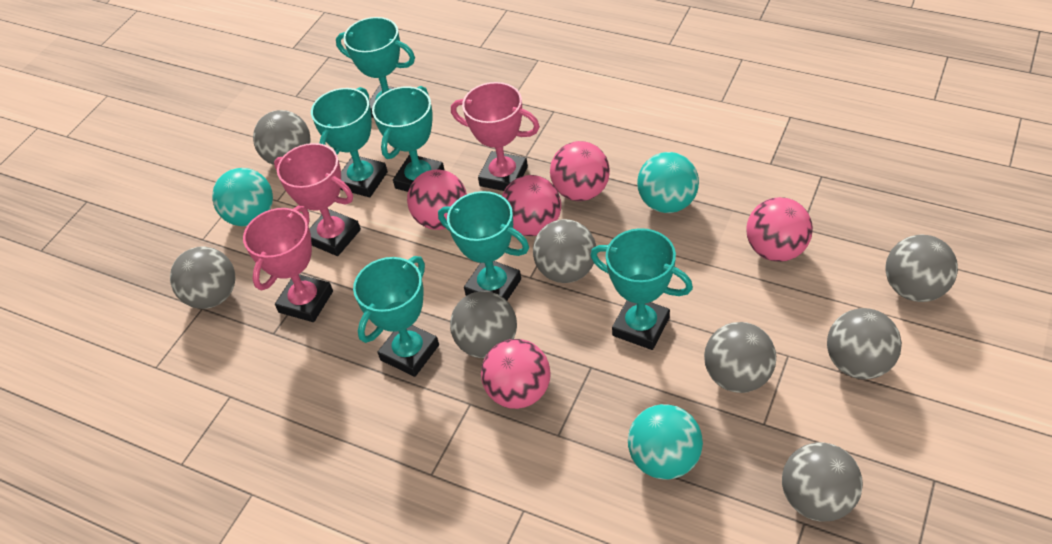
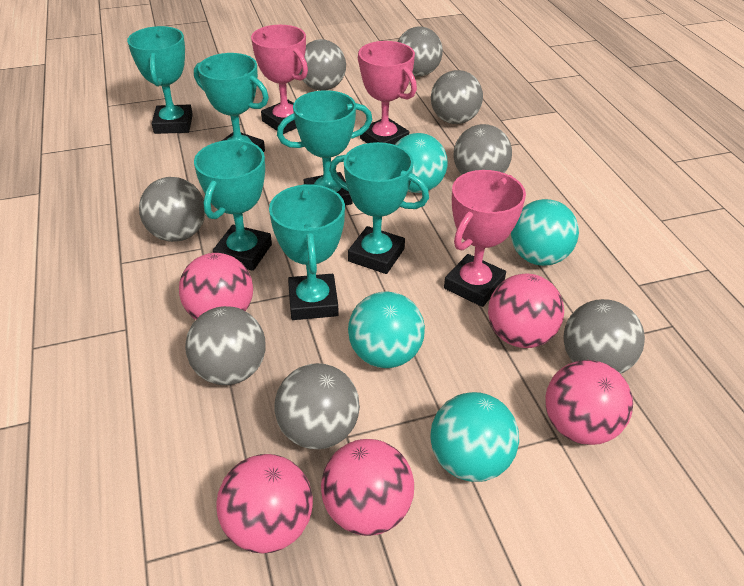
turquoise ball: 3 -> 4

